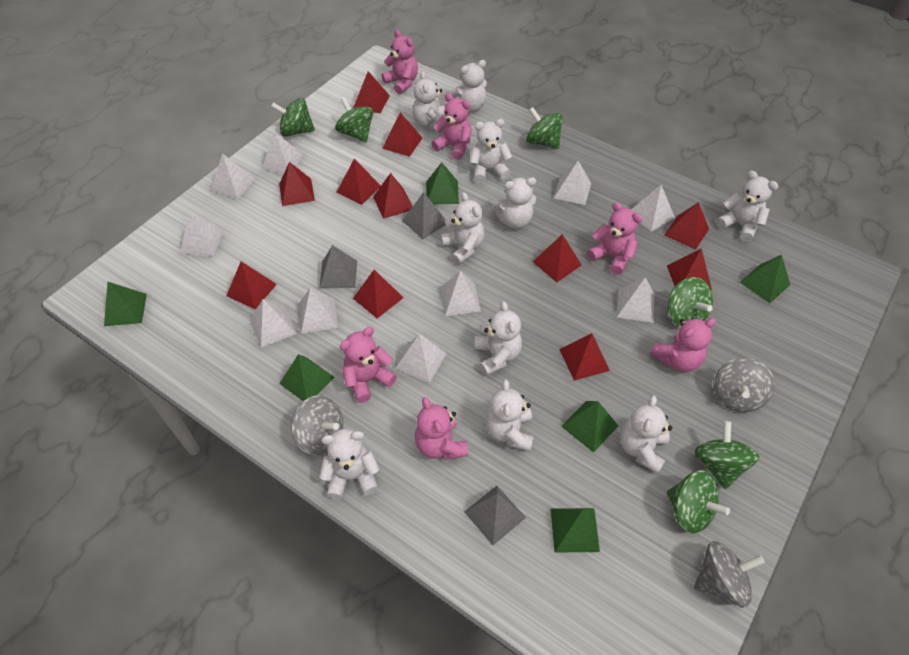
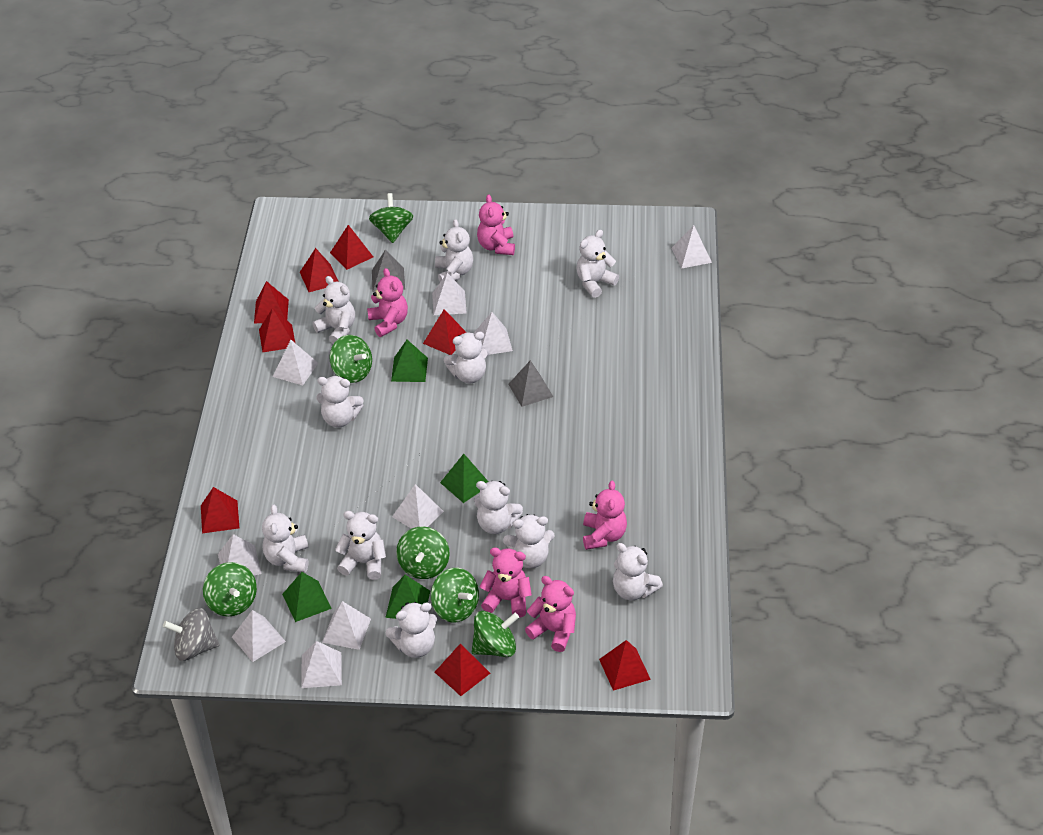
green pyramid: 6 -> 4
grey pyramid: 3 -> 2
grey spinning top: 3 -> 1
pink teddy bear: 6 -> 5
red pyramid: 11 -> 8
white pyramid: 10 -> 9
white teddy bear: 10 -> 11

